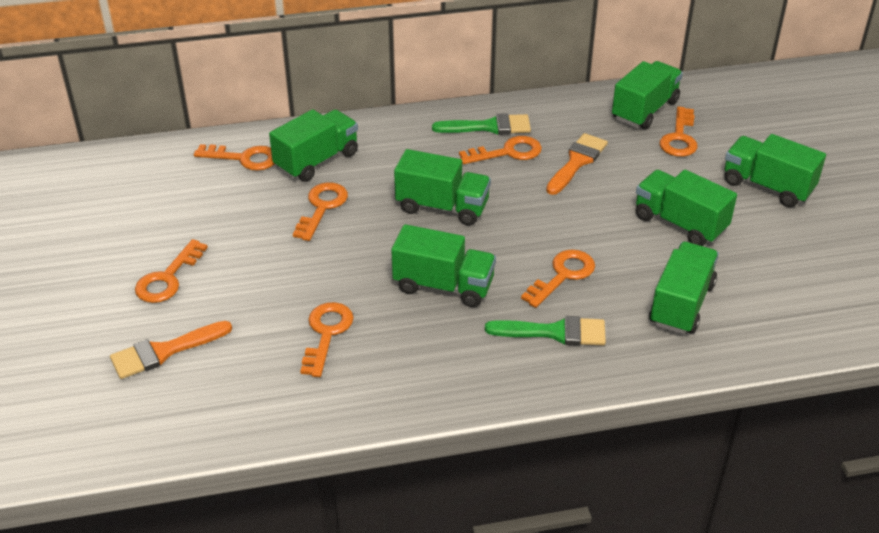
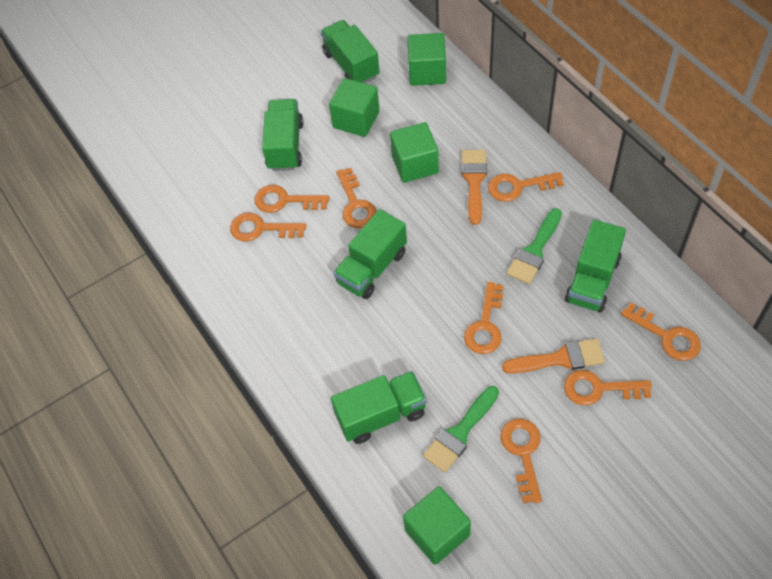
green cube: 0 -> 4
green truck: 7 -> 5
orange key: 7 -> 8

